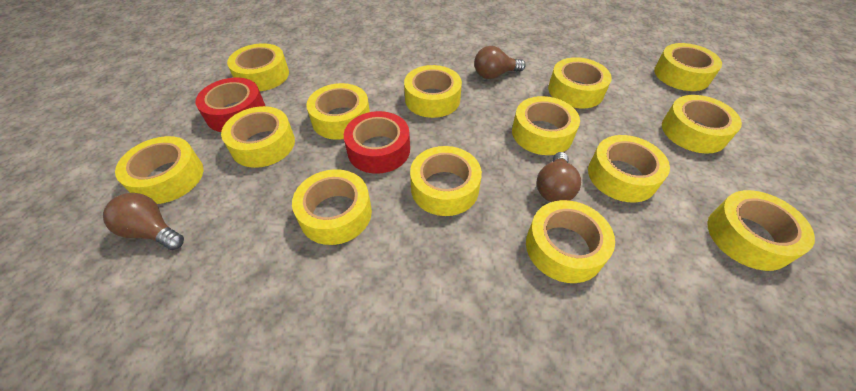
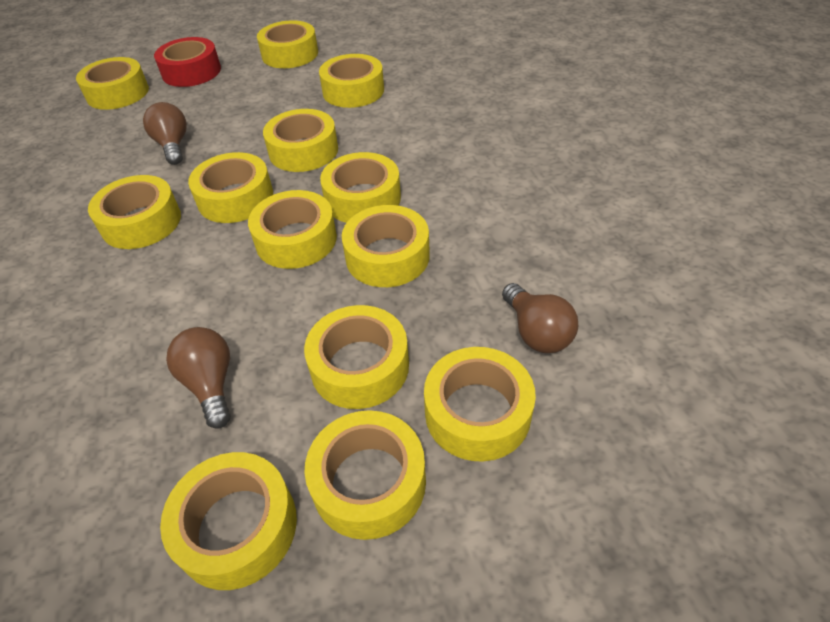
red tape: 2 -> 1
yellow tape: 14 -> 13

